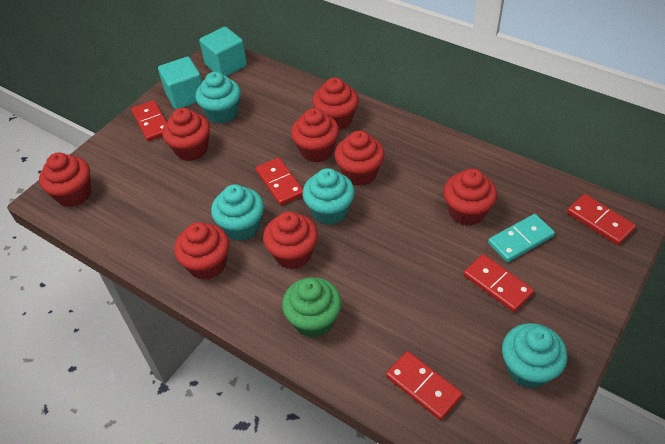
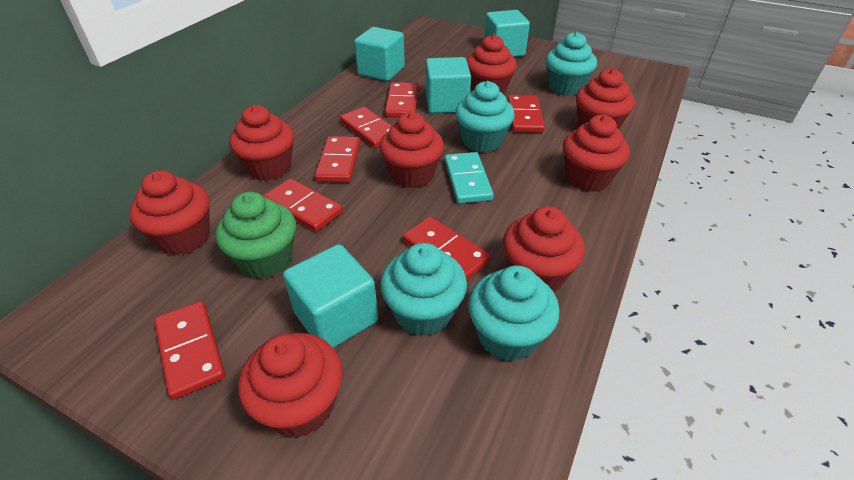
red domino: 5 -> 7
turquoise cube: 2 -> 4

